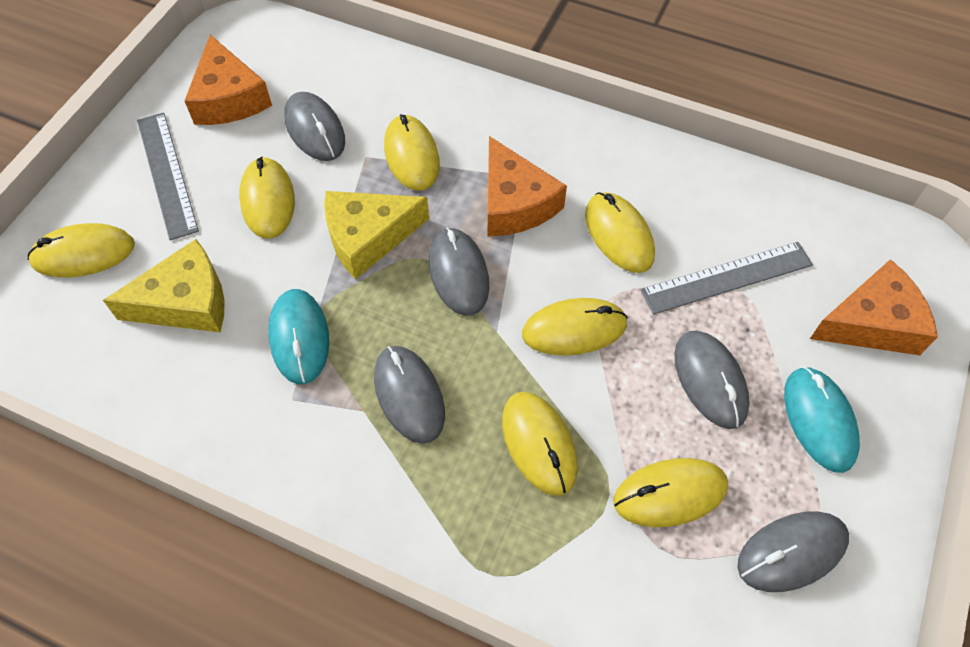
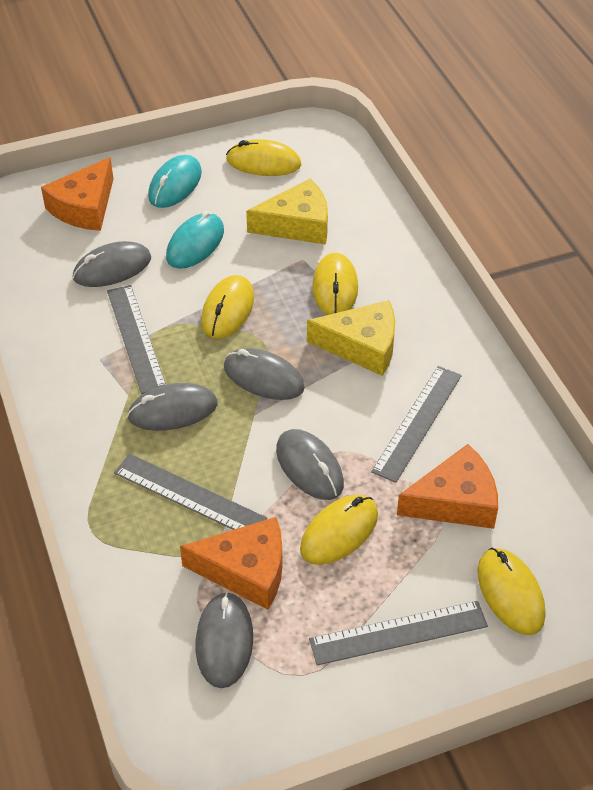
grey ruler: 2 -> 4
yellow mouse: 7 -> 5

